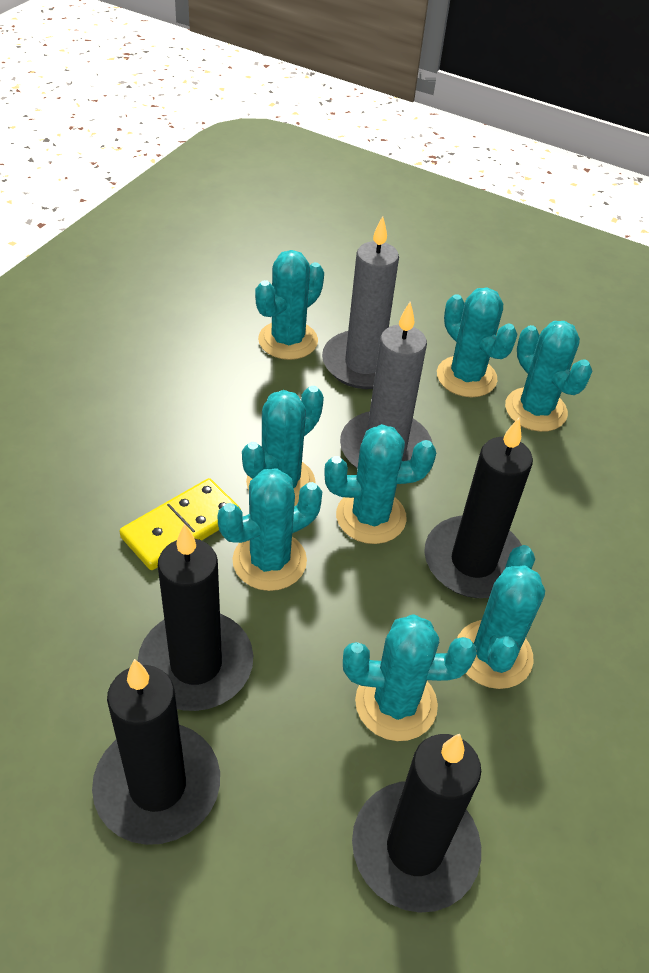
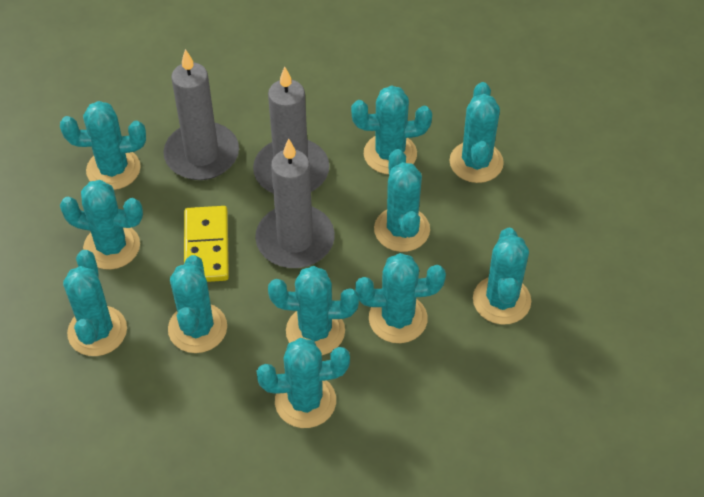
black candle: 4 -> 0
grey candle: 2 -> 3
turquoise cactus: 8 -> 11

